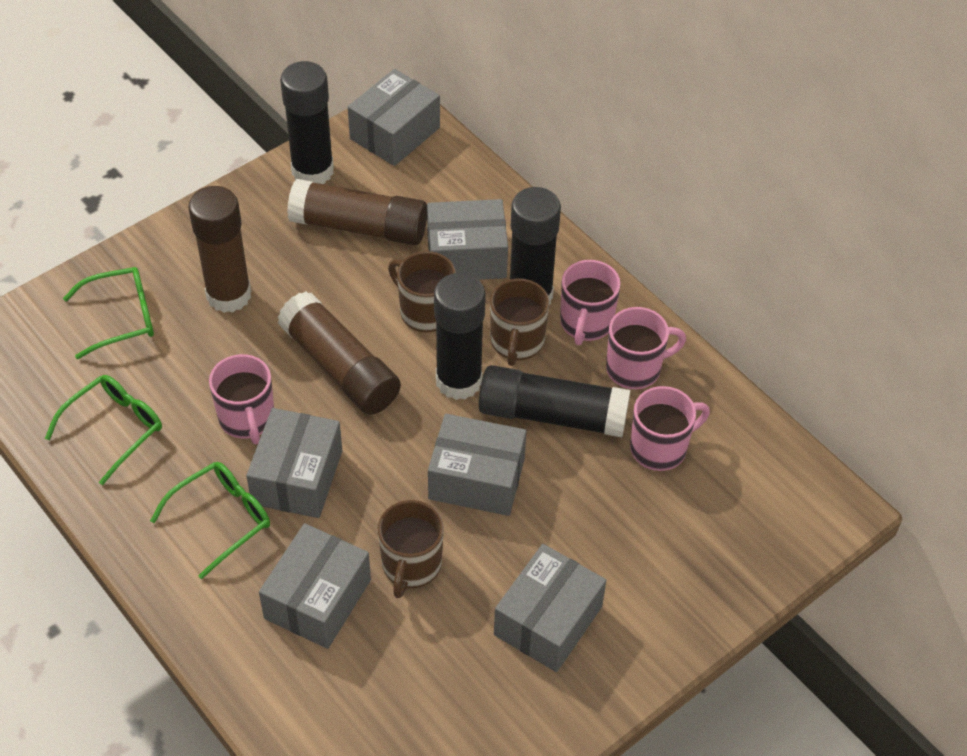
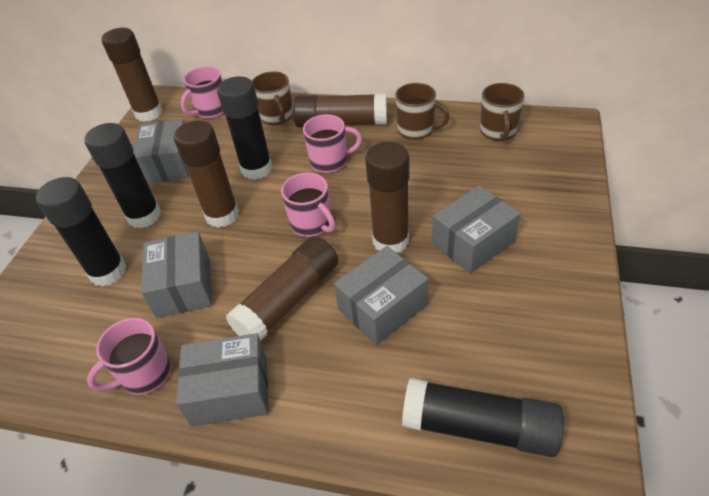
brown glue stick: 3 -> 5
green glasses: 3 -> 0
grey box: 6 -> 5

